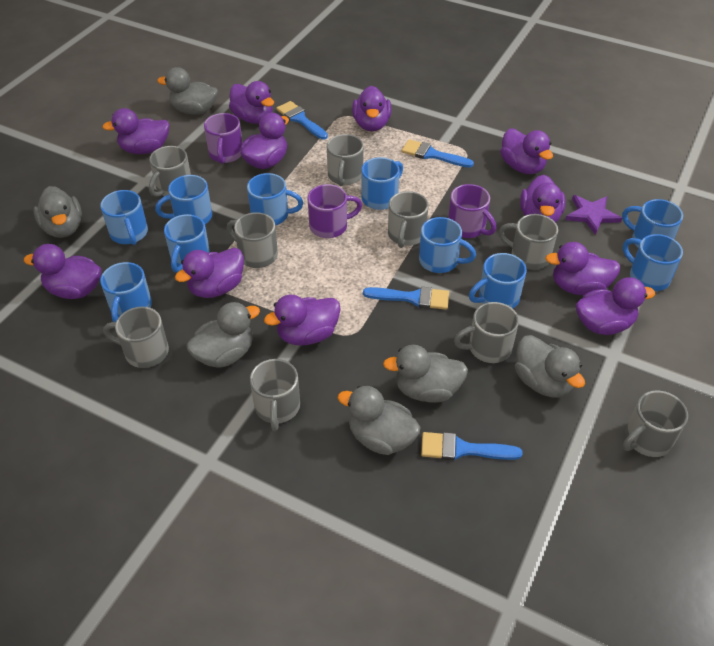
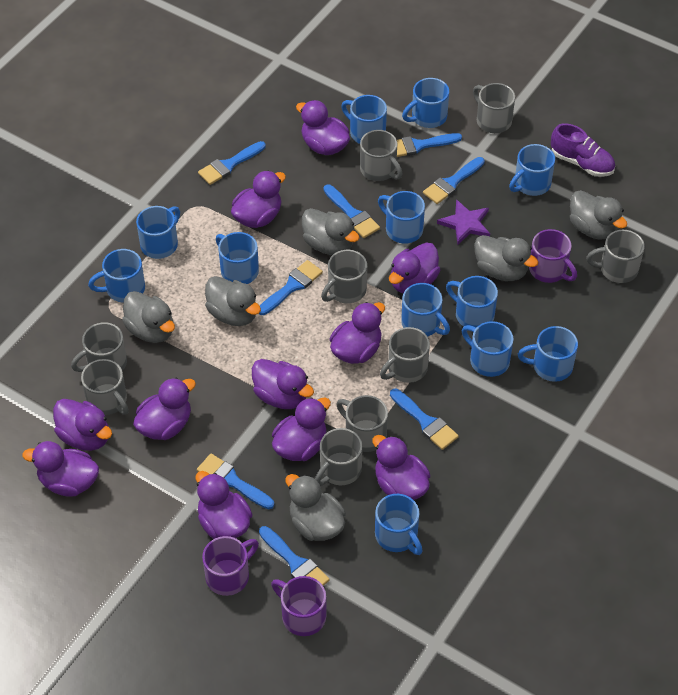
blue brush: 4 -> 8
blue mug: 10 -> 12
purple shoe: 0 -> 1

